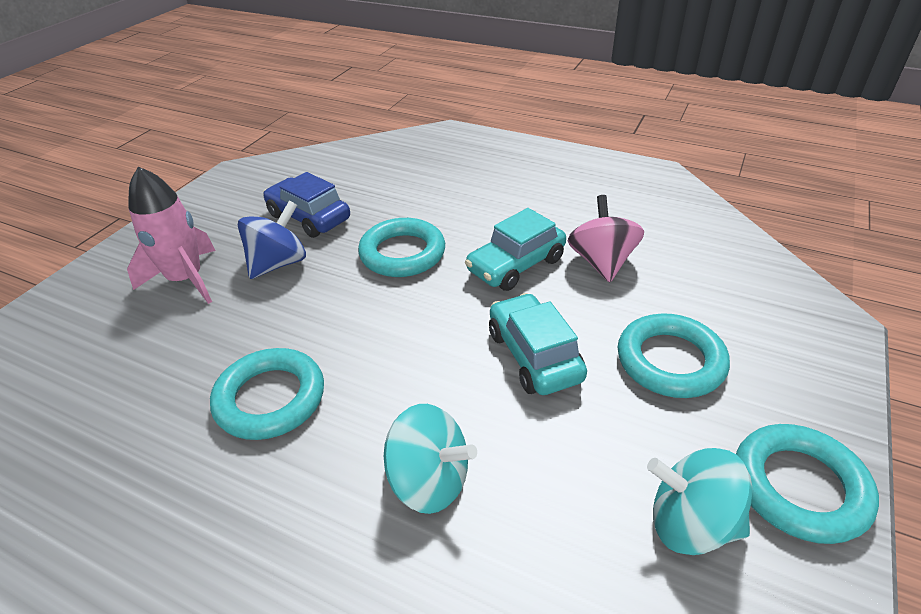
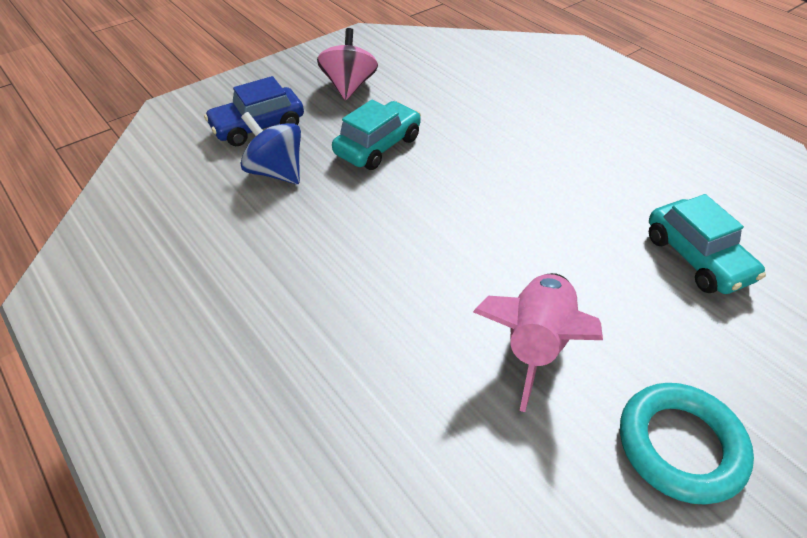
turquoise ring: 4 -> 1
turquoise spinning top: 2 -> 0

